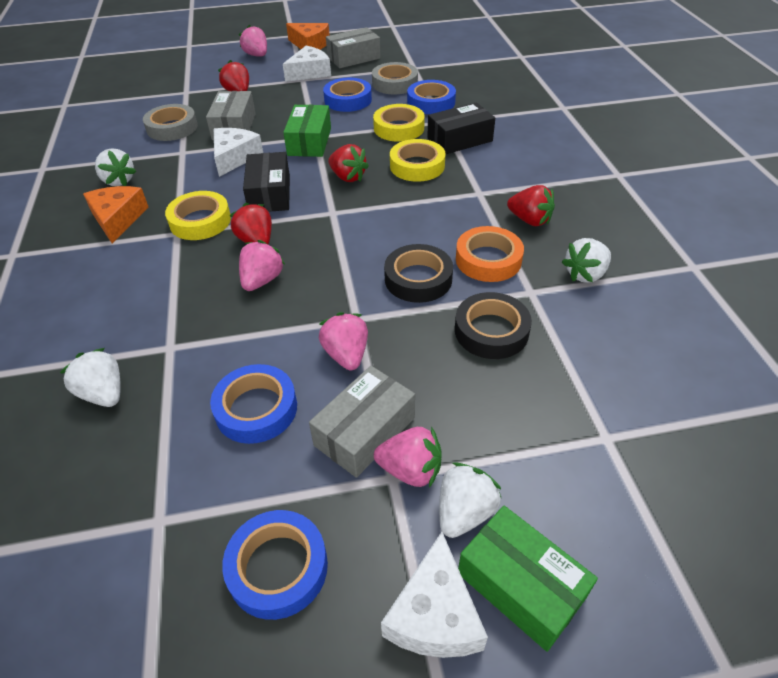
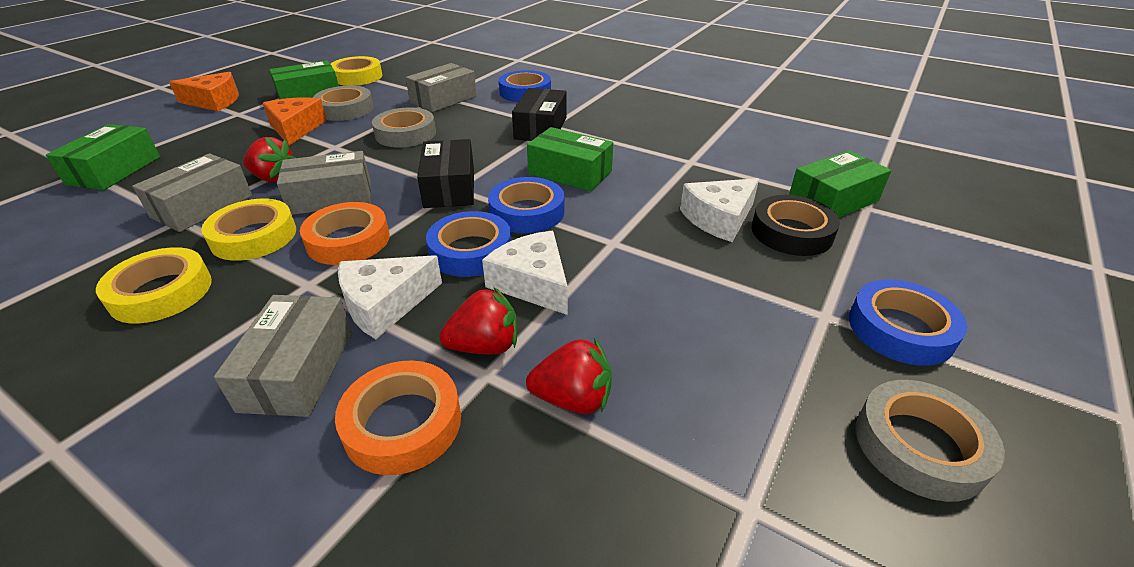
black tape: 2 -> 1
green box: 2 -> 4
grey box: 3 -> 4
grey tape: 2 -> 3
orange tape: 1 -> 2
pink strawberry: 4 -> 0
red strawberry: 4 -> 3
white strawberry: 4 -> 0

